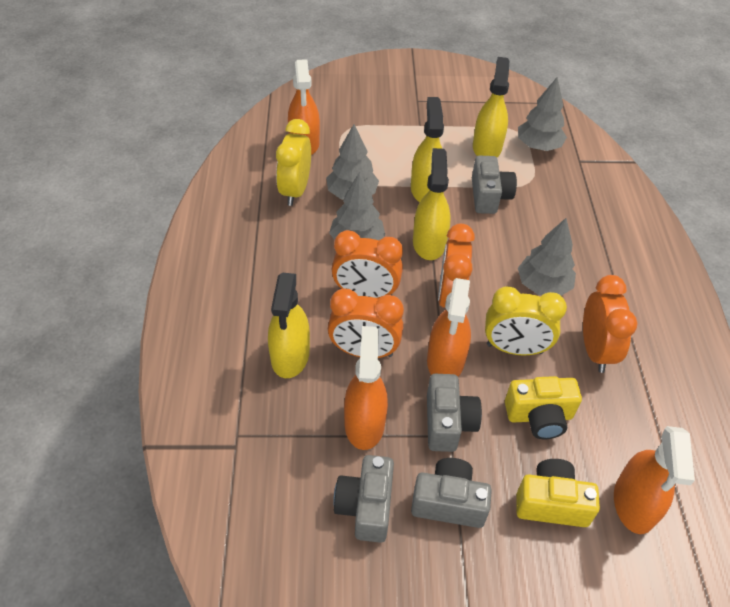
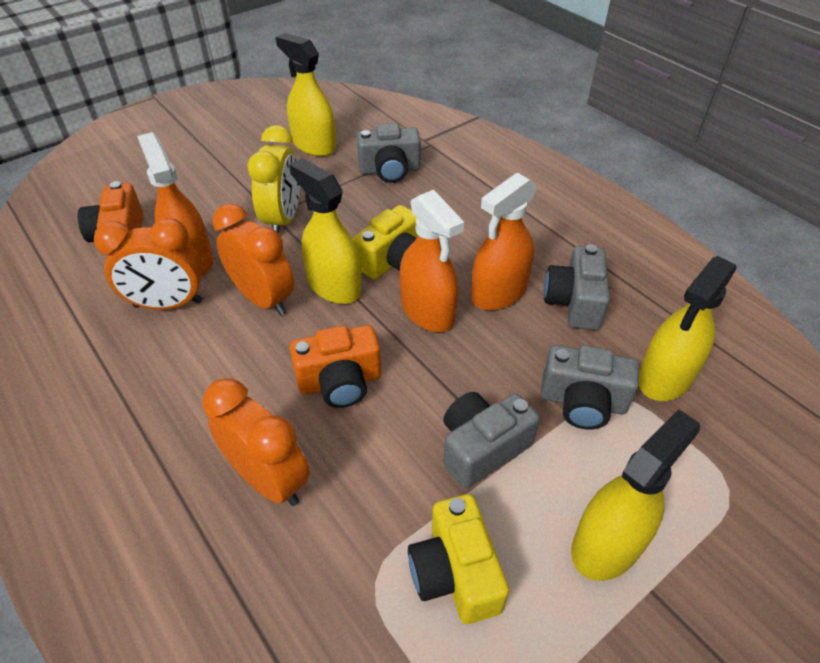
grey tree: 4 -> 0
orange camera: 0 -> 2
orange clock: 4 -> 3
orange spray bottle: 4 -> 3
yellow clock: 2 -> 1

